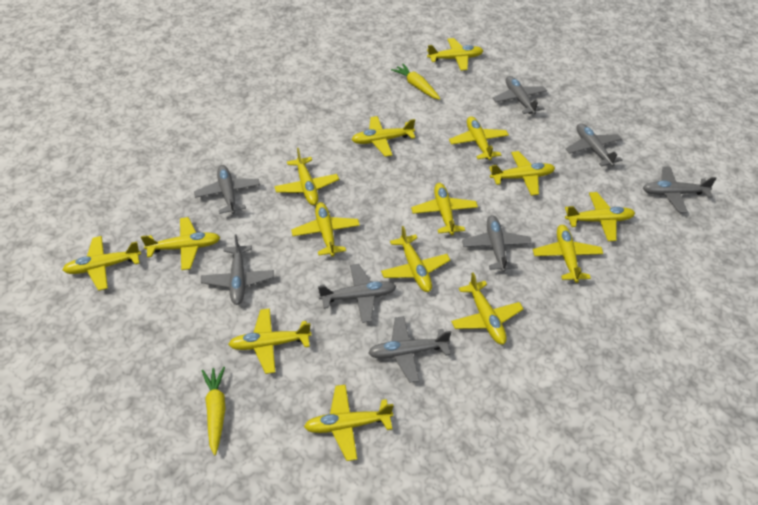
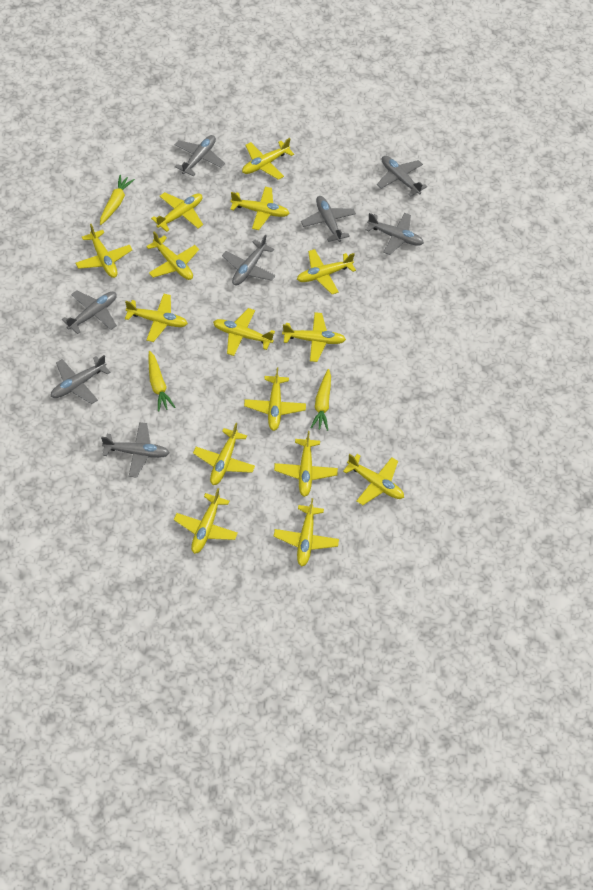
yellow carrot: 2 -> 3

